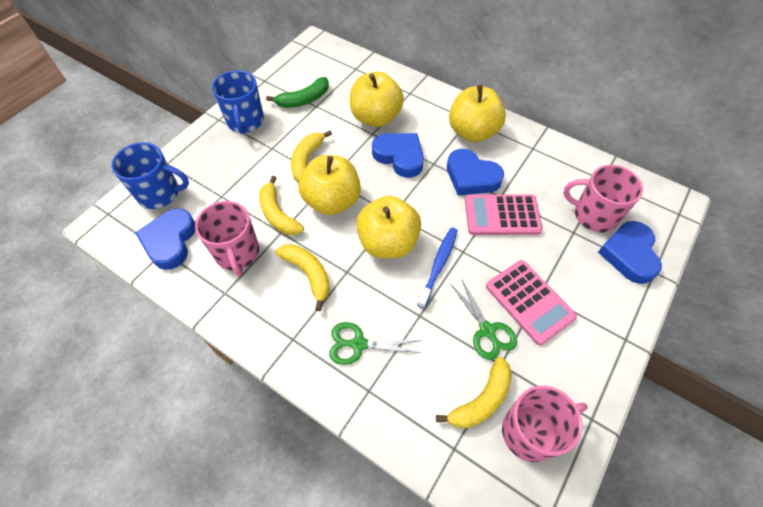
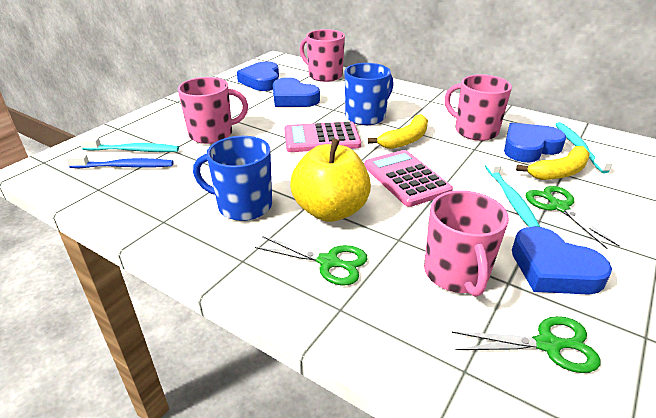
green banana: 1 -> 0
green scissors: 2 -> 3
pink mug: 3 -> 4
turquoise toothbrush: 0 -> 3
yellow apple: 4 -> 1
yellow banana: 4 -> 2

